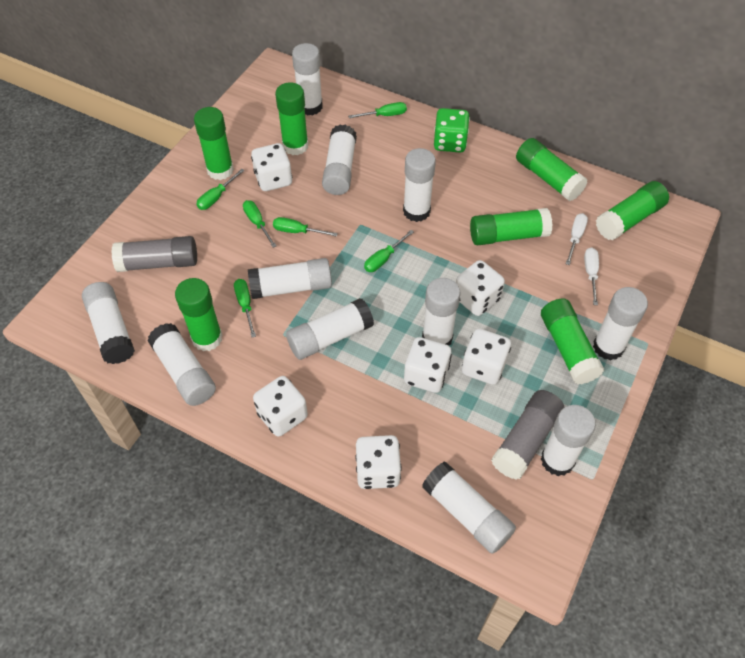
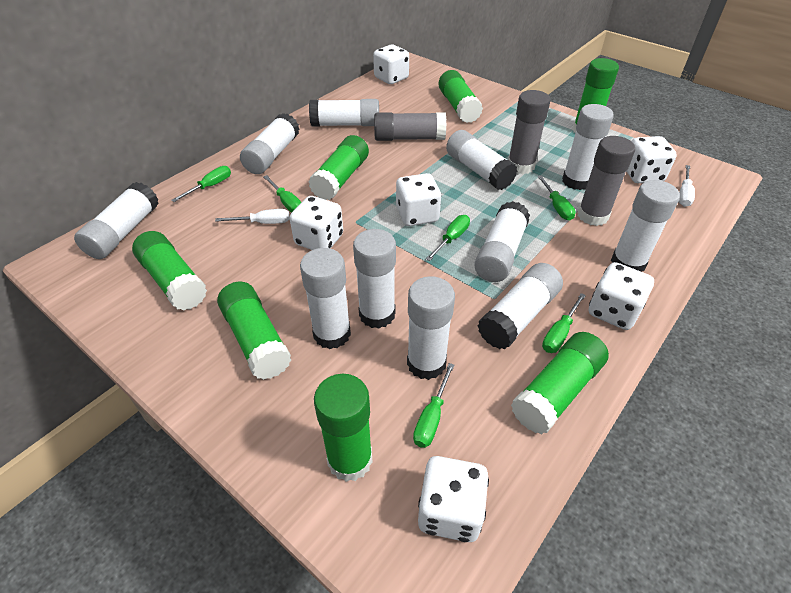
green dice: 1 -> 0
grey glue stick: 2 -> 3

